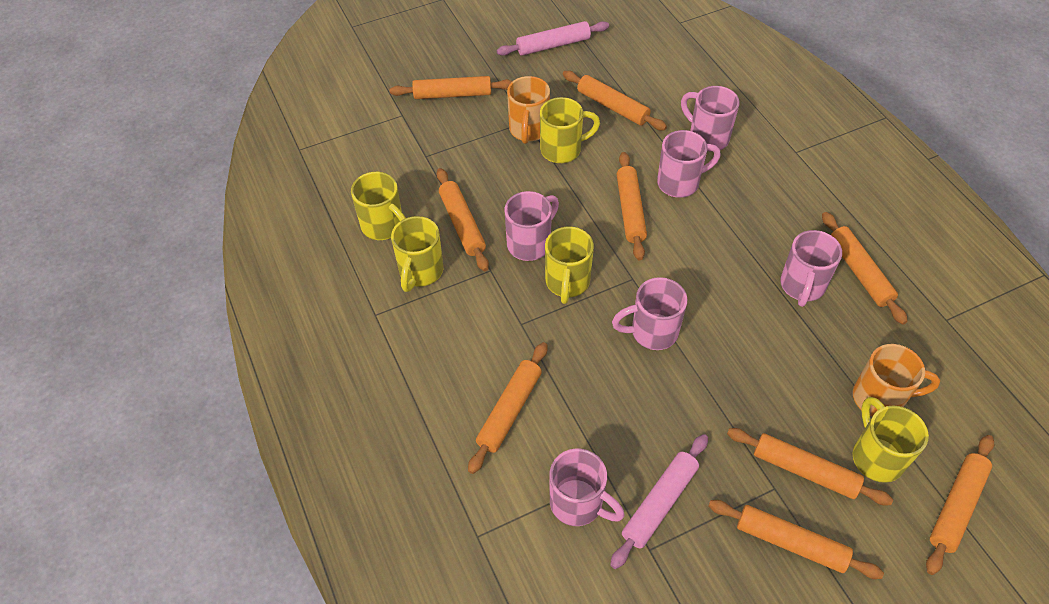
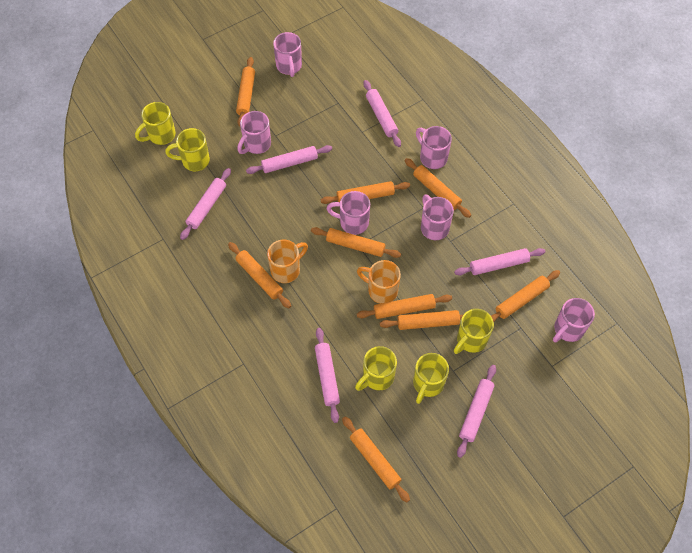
pink rolling pin: 2 -> 6

